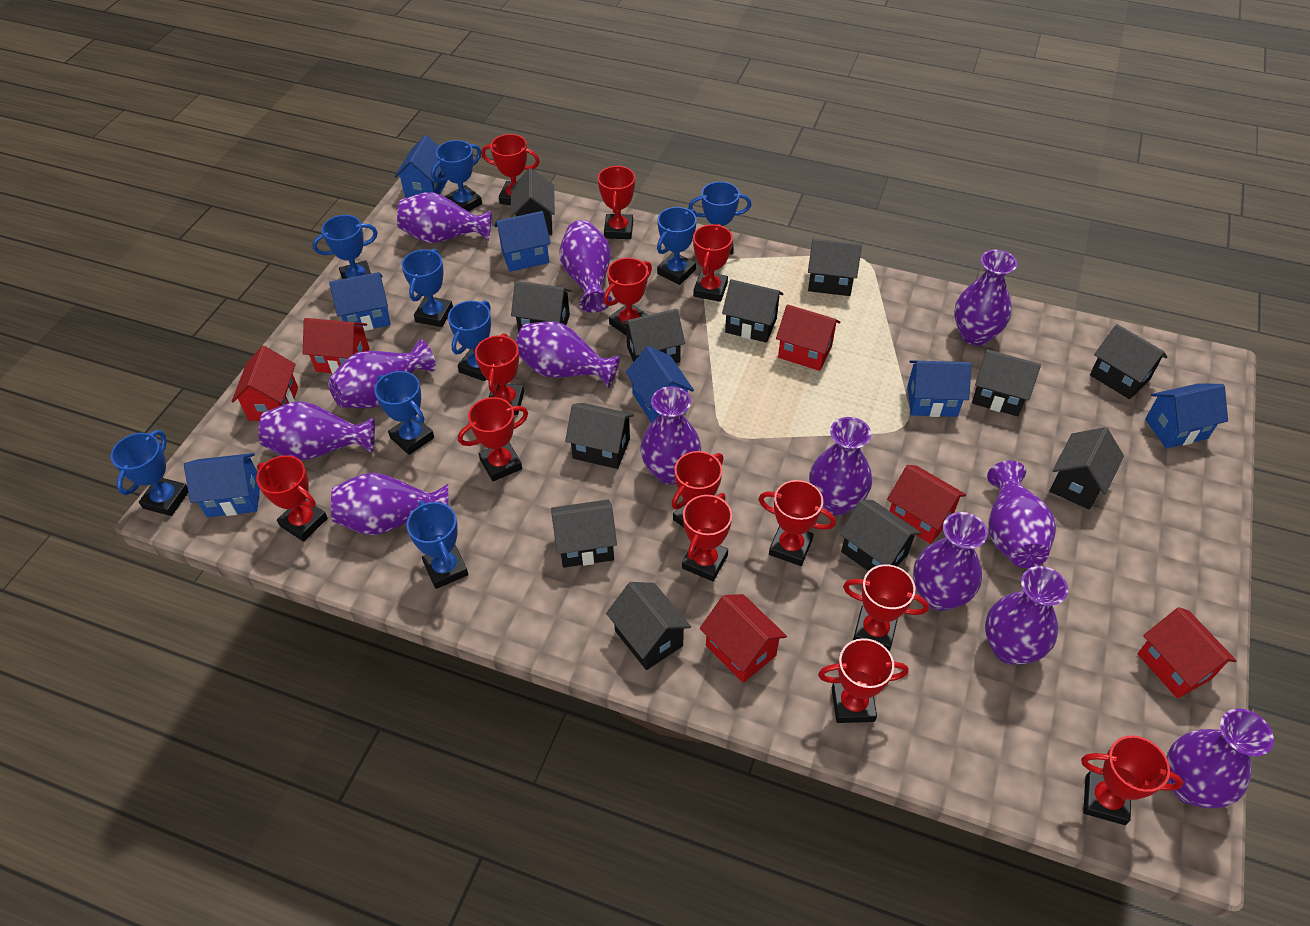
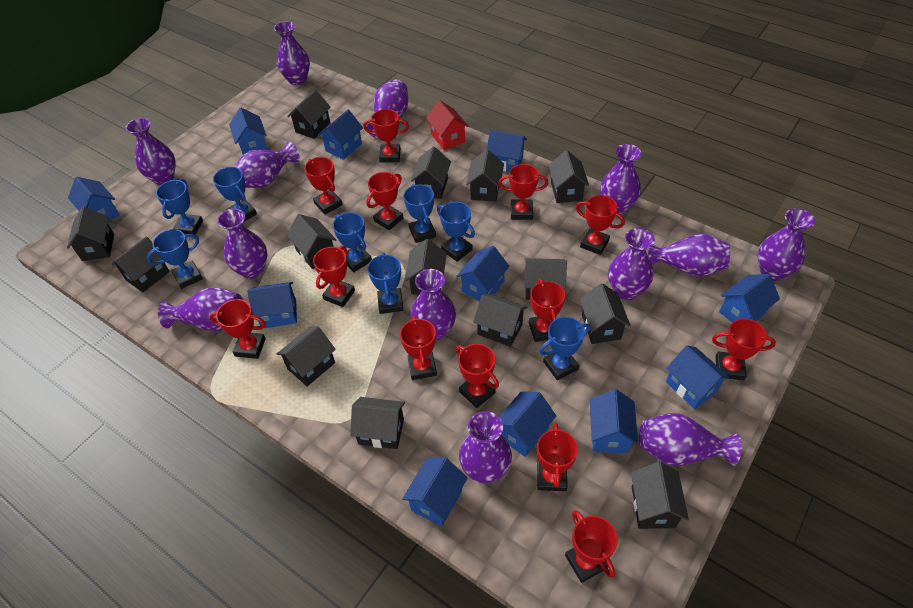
black house: 12 -> 14
blue house: 7 -> 11
blue trophy: 9 -> 8
red house: 6 -> 1

